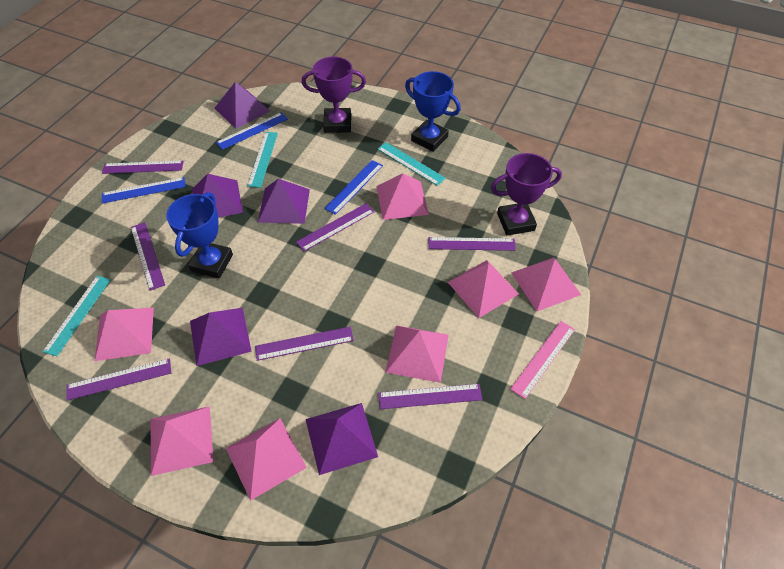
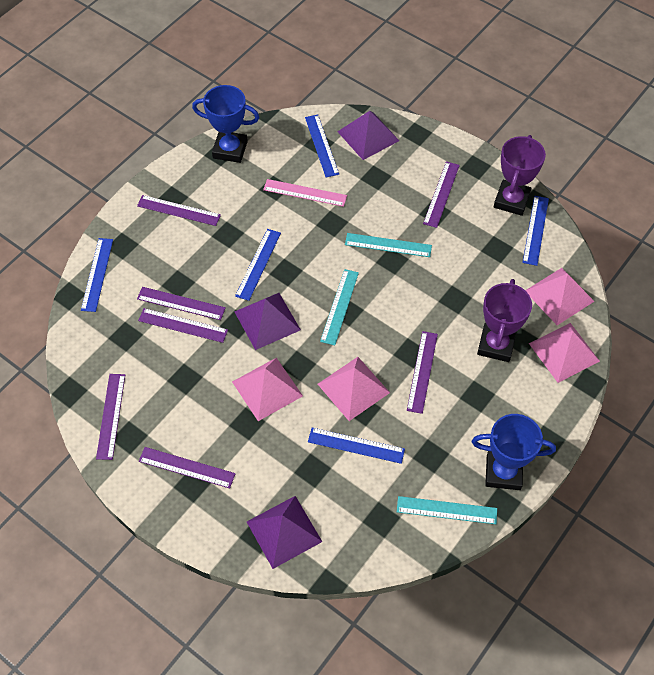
blue ruler: 3 -> 5
pink pyramid: 7 -> 4
purple pyramid: 5 -> 3

